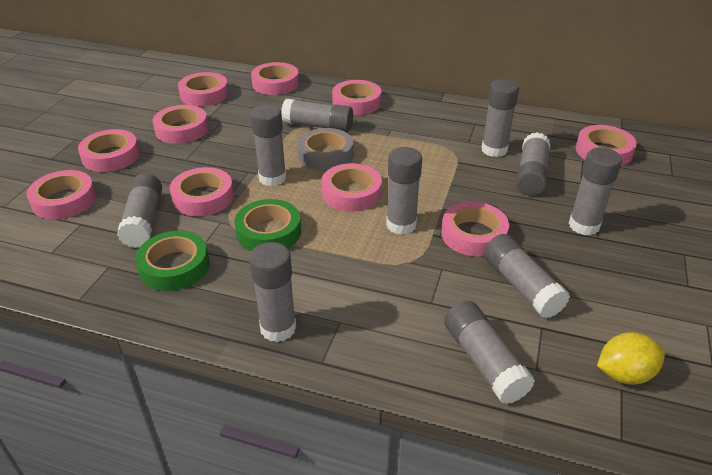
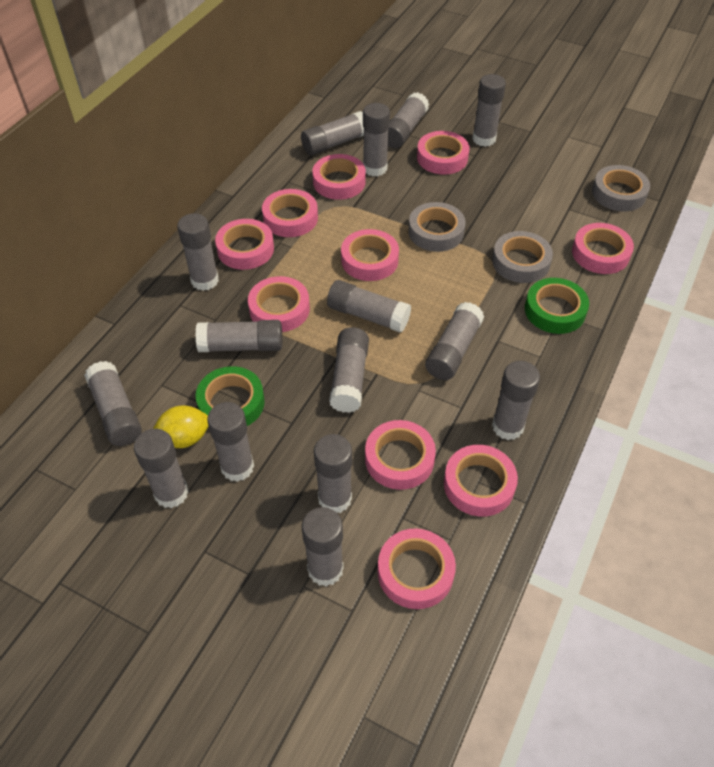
grey glue stick: 10 -> 15
grey tape: 1 -> 3

